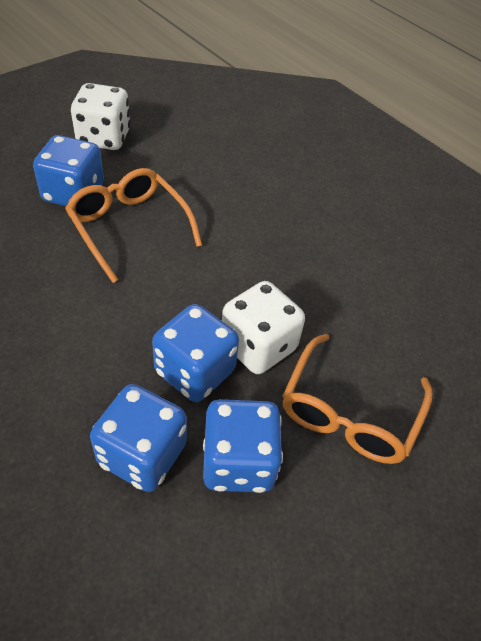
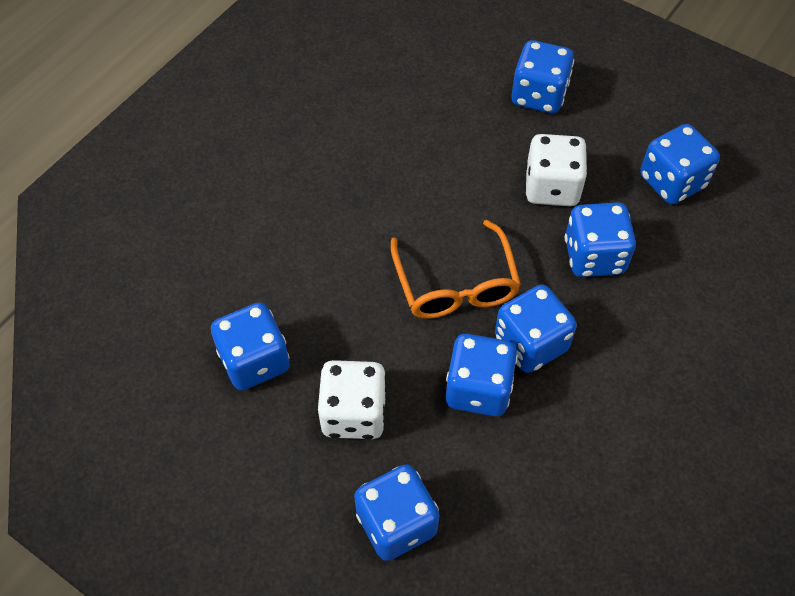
blue dice: 4 -> 7
orange glasses: 2 -> 1

